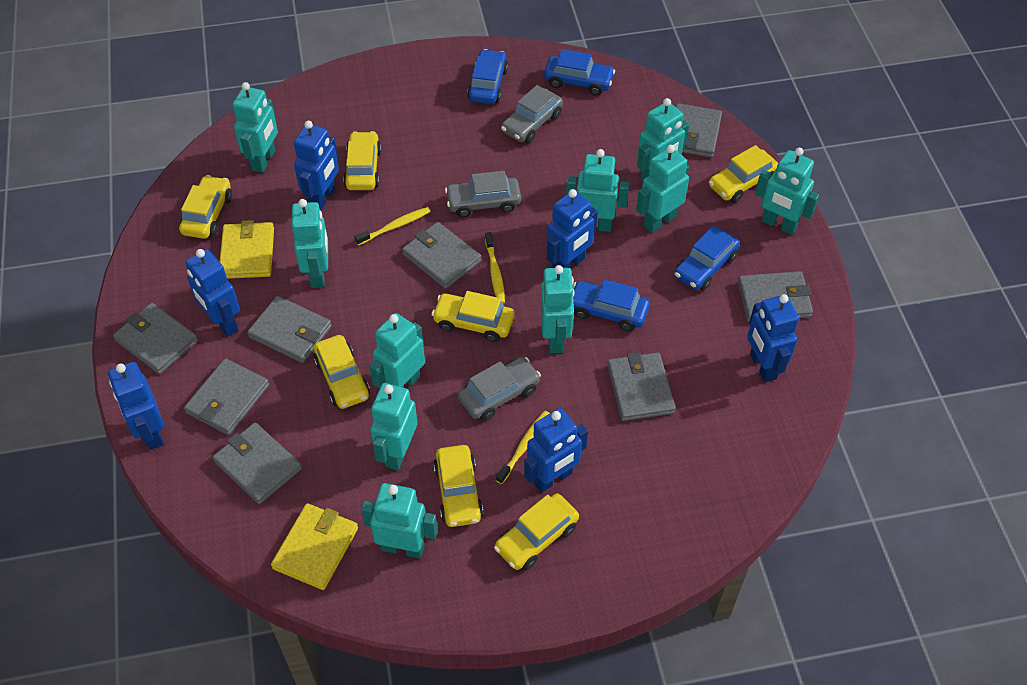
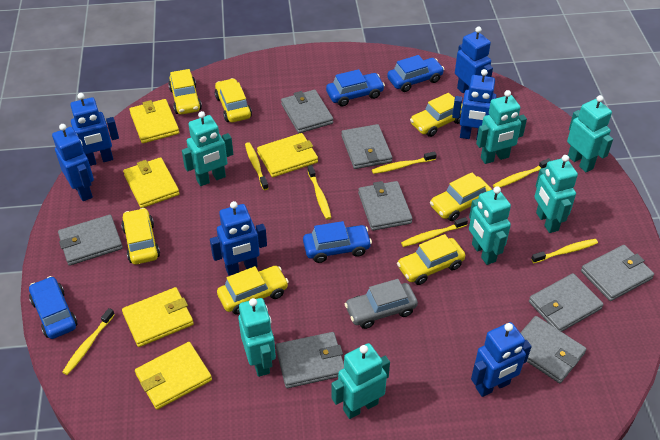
grey car: 3 -> 1
turquoise robot: 10 -> 7
yellow toothbrush: 3 -> 7
yellow wallet: 2 -> 5

